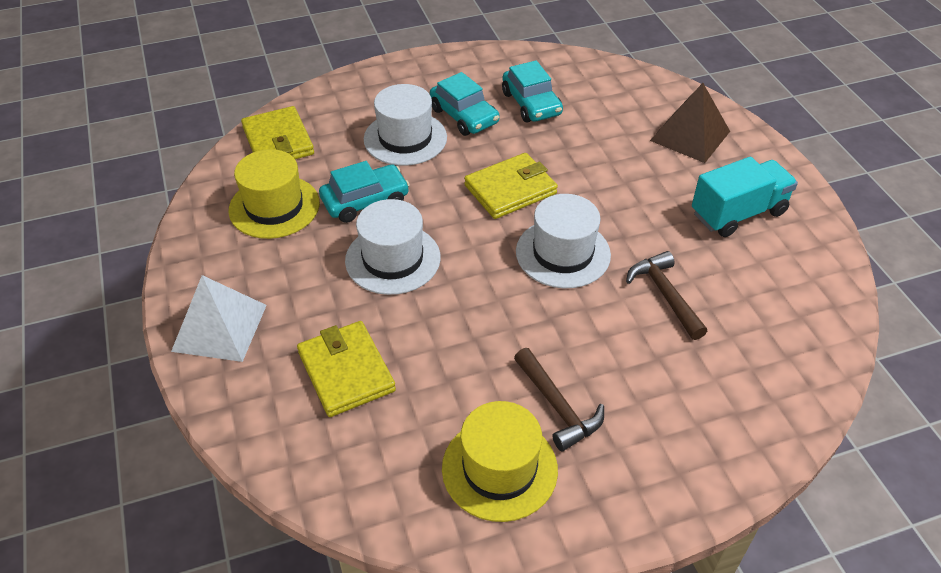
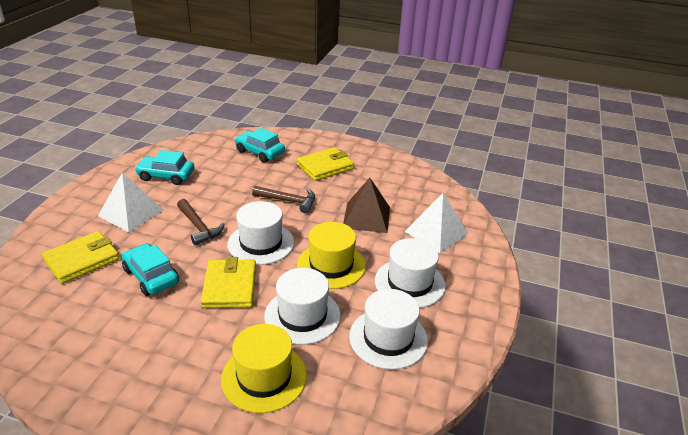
turquoise truck: 1 -> 0
white hat: 3 -> 4
white pyramid: 1 -> 2

